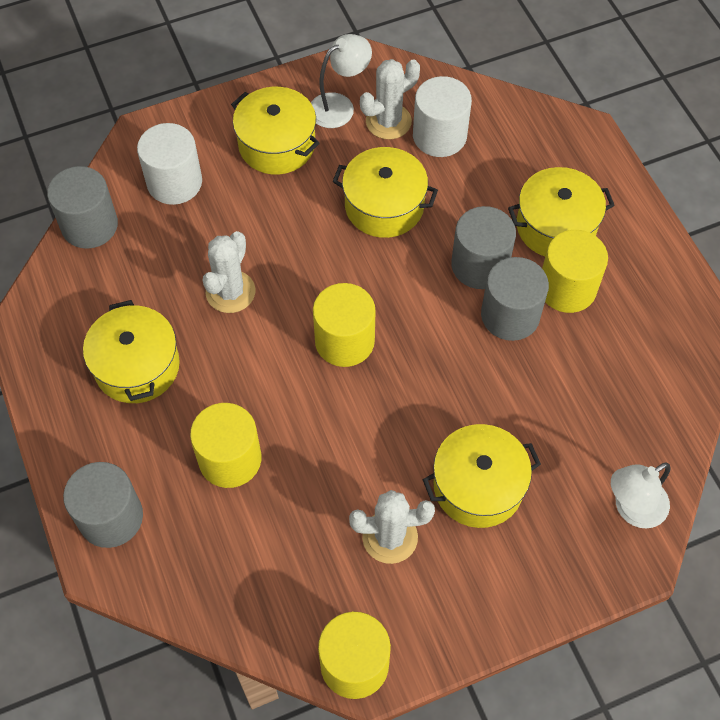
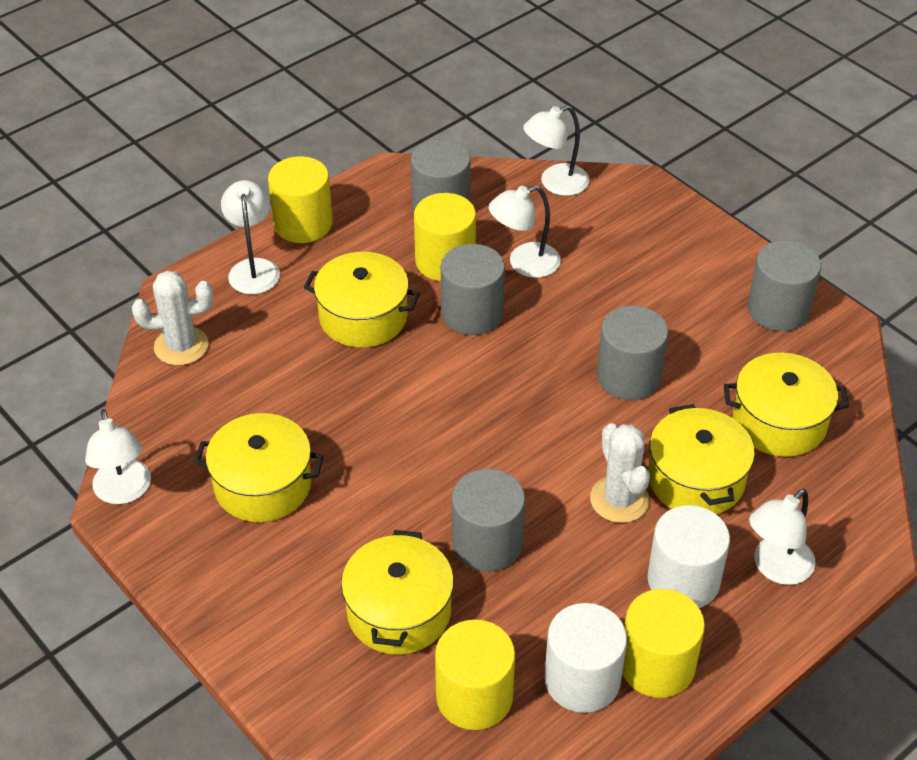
grey cylinder: 4 -> 5
white cactus: 3 -> 2
white lamp: 2 -> 5

